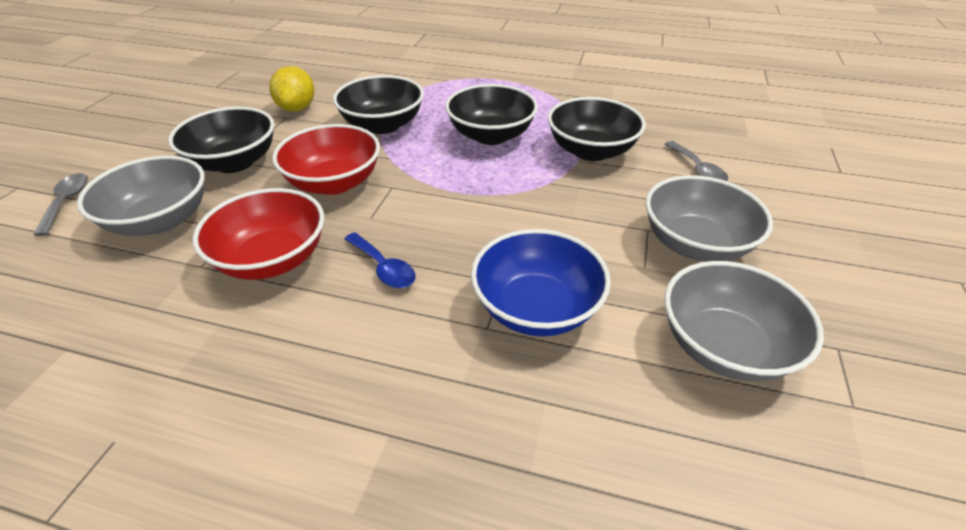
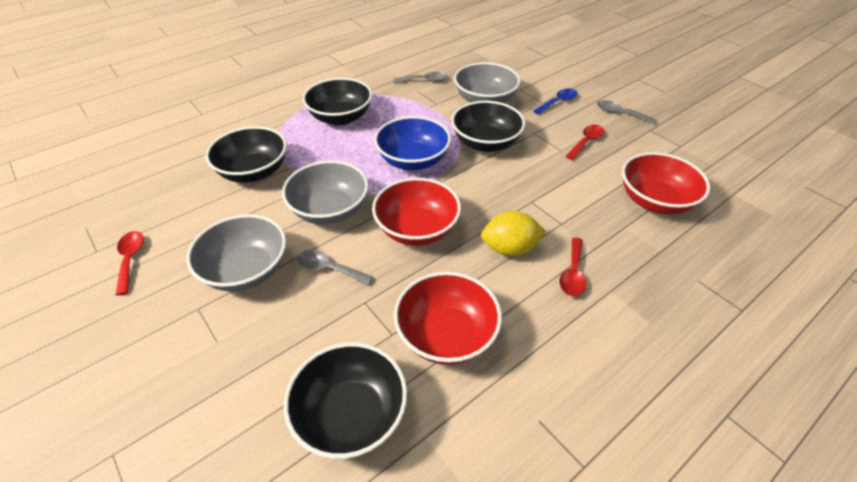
grey spoon: 2 -> 3
red bowl: 2 -> 3
red spoon: 0 -> 3

